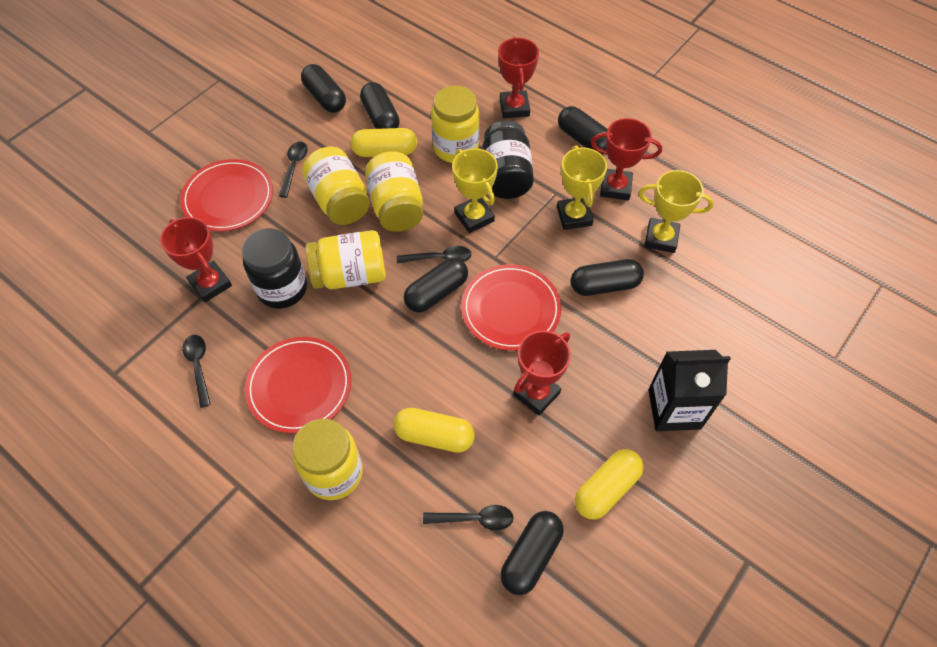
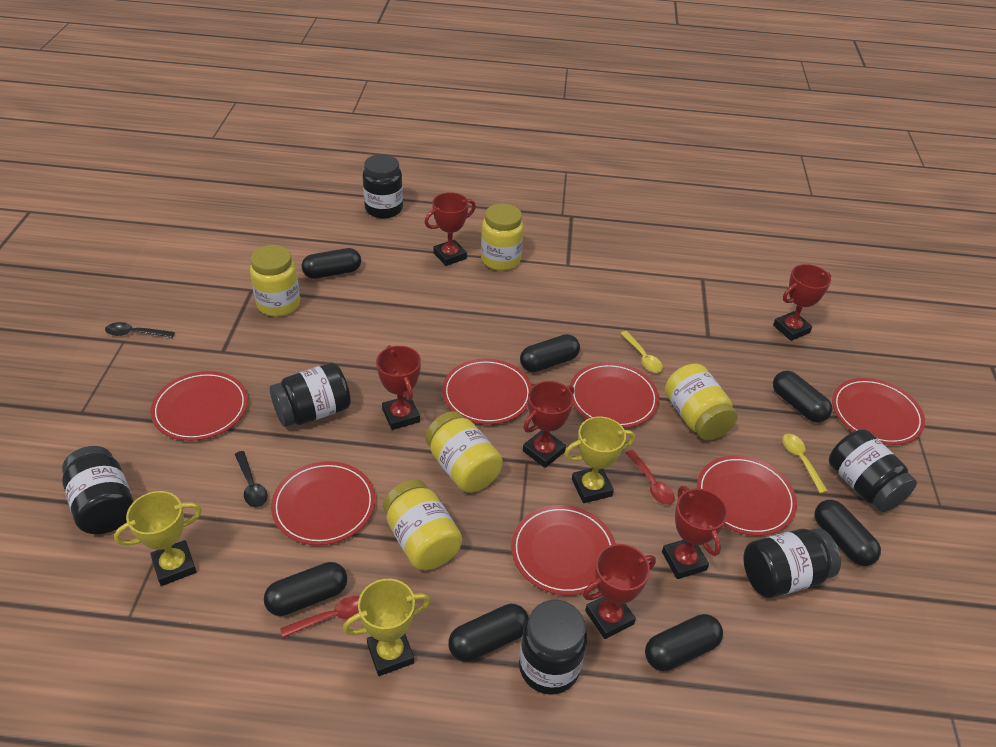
black capsule: 6 -> 7
black carton: 1 -> 0
black jar: 2 -> 6
black spoon: 4 -> 2
red plate: 3 -> 7
red spoon: 0 -> 2
red trophy: 4 -> 6
yellow capsule: 3 -> 0
yellow spoon: 0 -> 2

